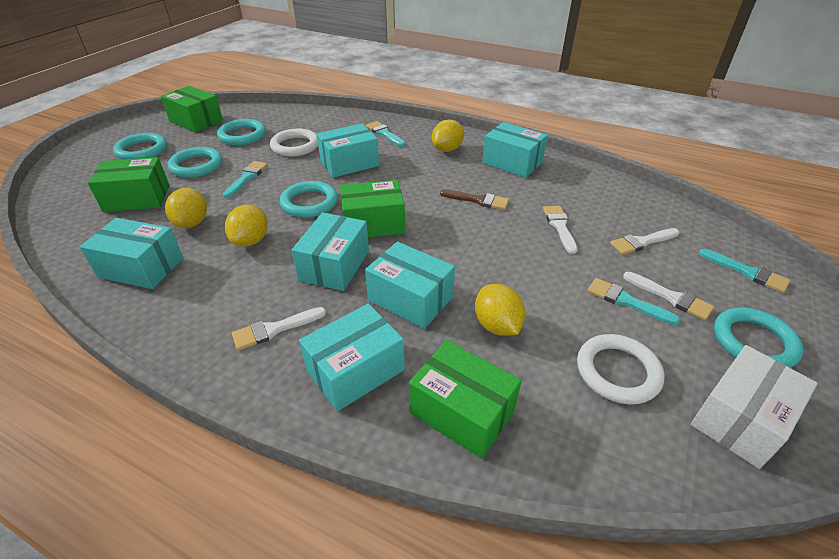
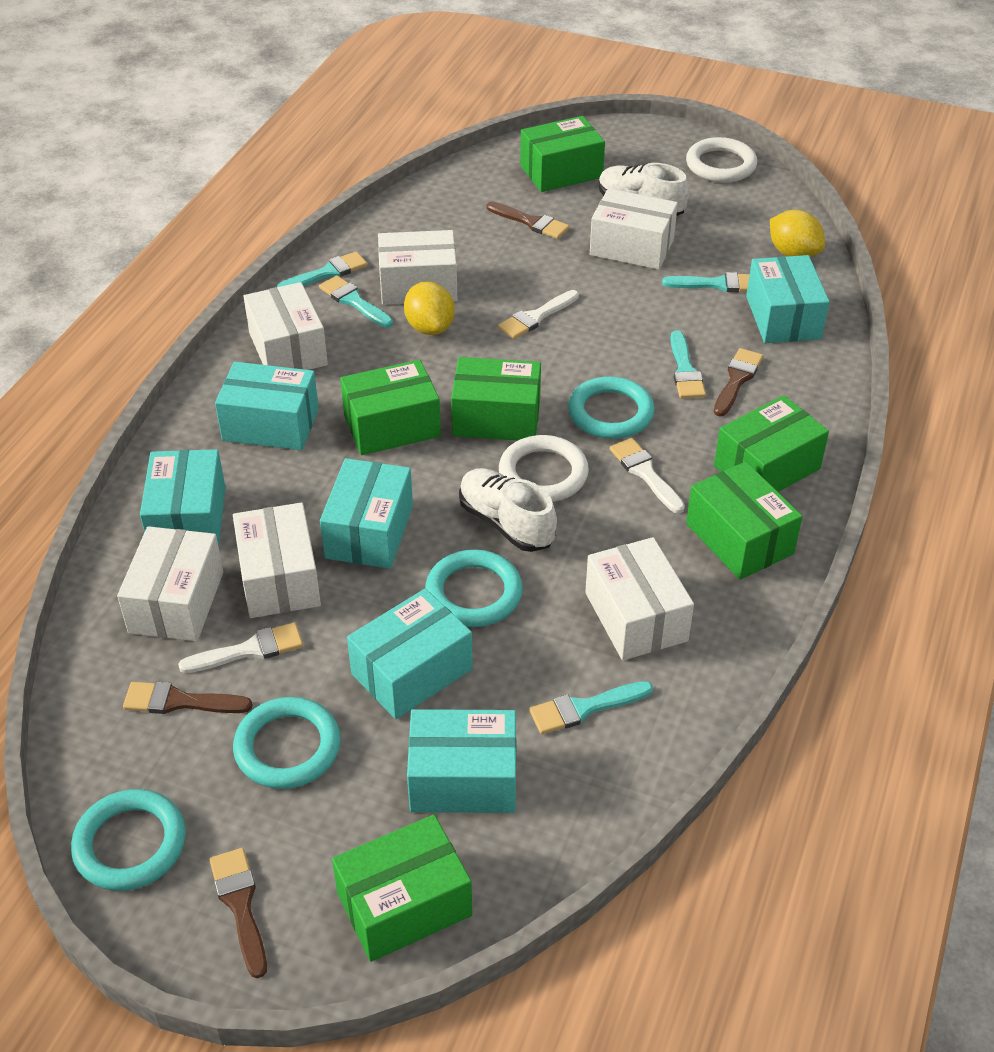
brown brush: 1 -> 4
green box: 4 -> 6
turquoise brush: 4 -> 5
turquoise ring: 5 -> 4
white box: 1 -> 6
white brush: 4 -> 3
white shoe: 0 -> 2
yellow lemon: 4 -> 2

